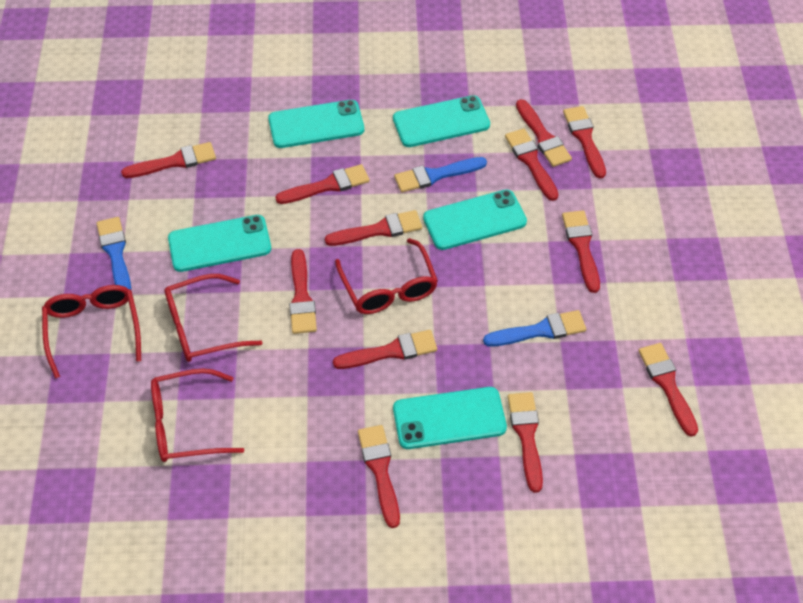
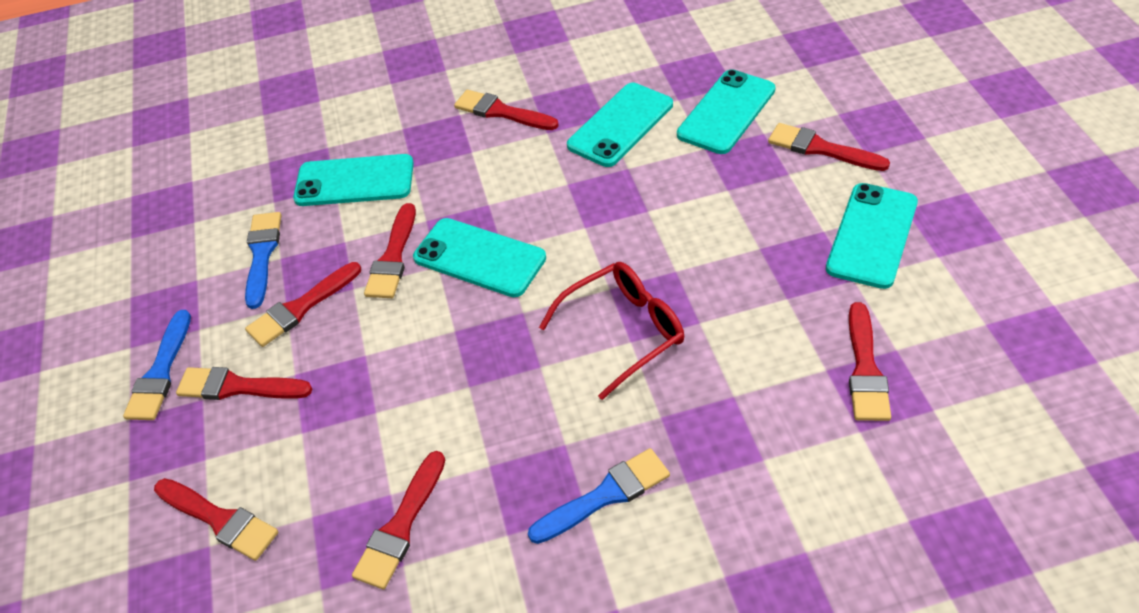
red brush: 12 -> 8
red glasses: 4 -> 1

